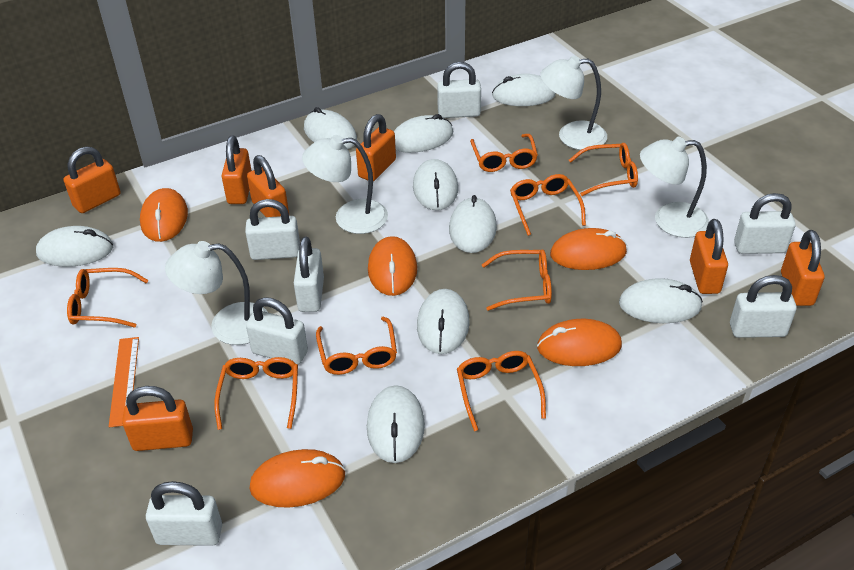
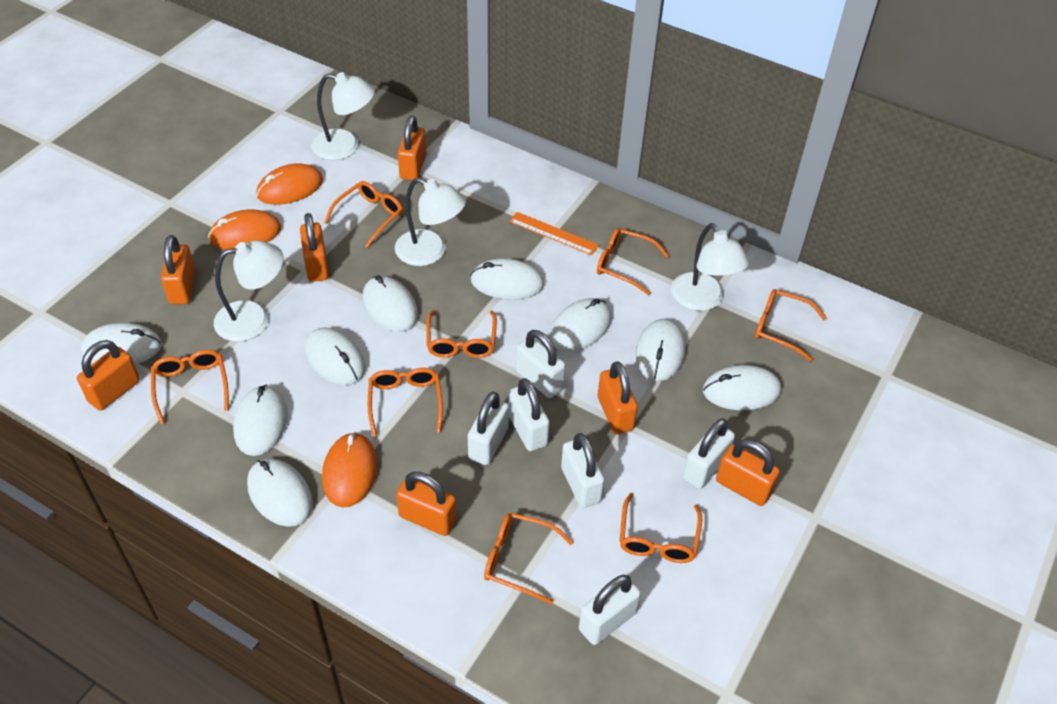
orange mouse: 5 -> 3
white padlock: 7 -> 6

